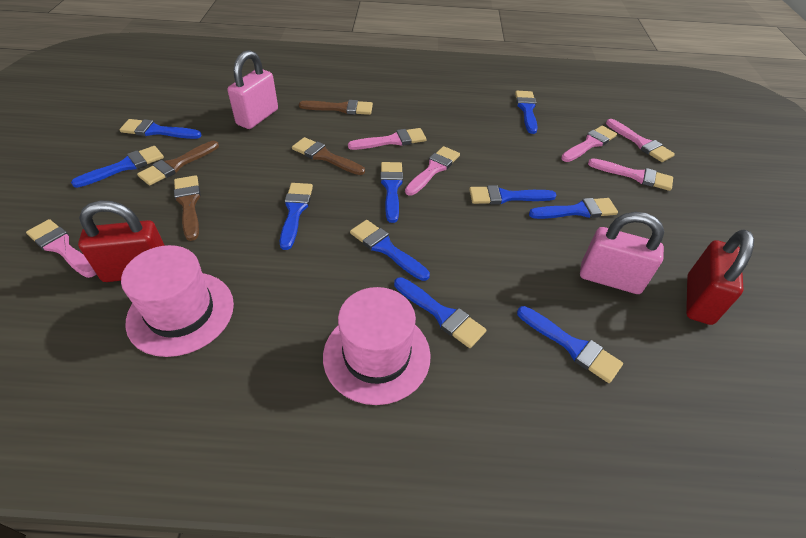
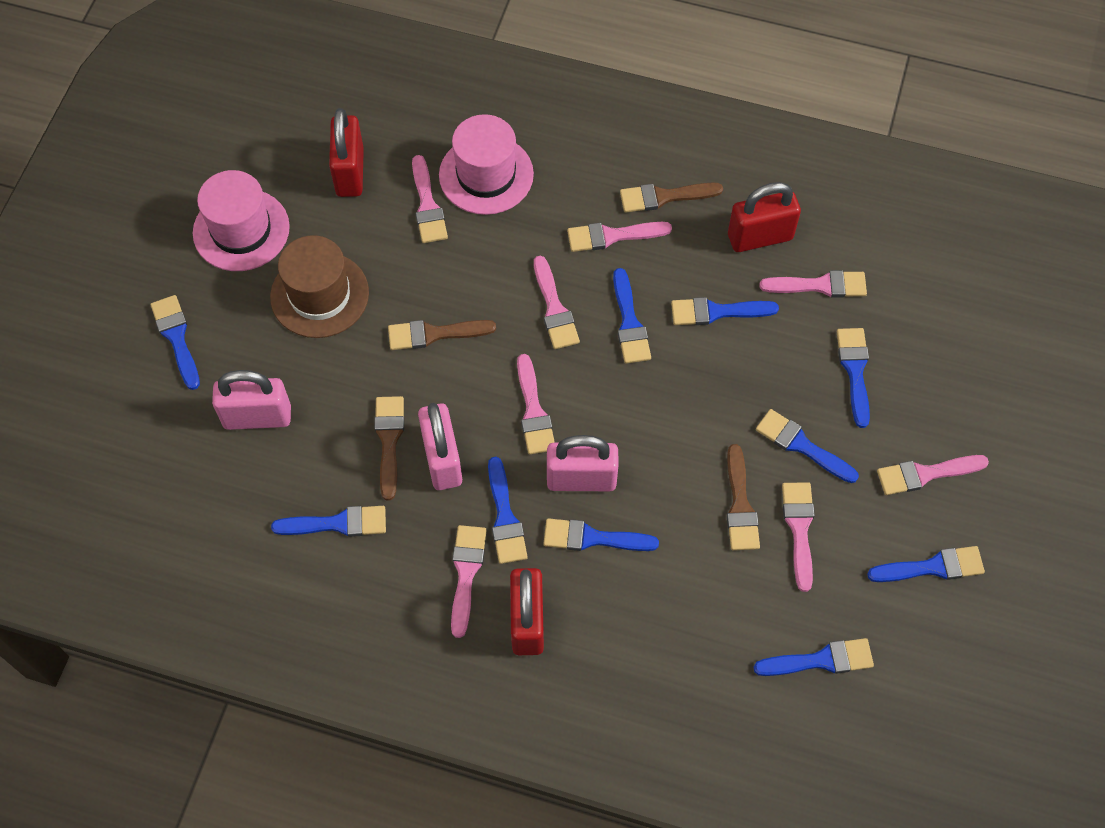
brown hat: 0 -> 1
pink brush: 6 -> 8
pink padlock: 2 -> 3
red padlock: 2 -> 3

